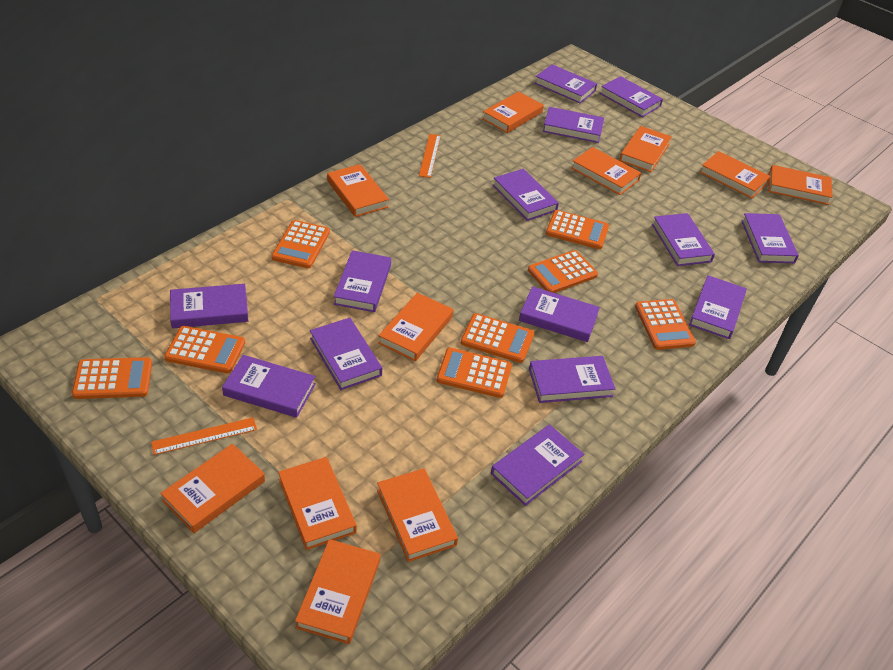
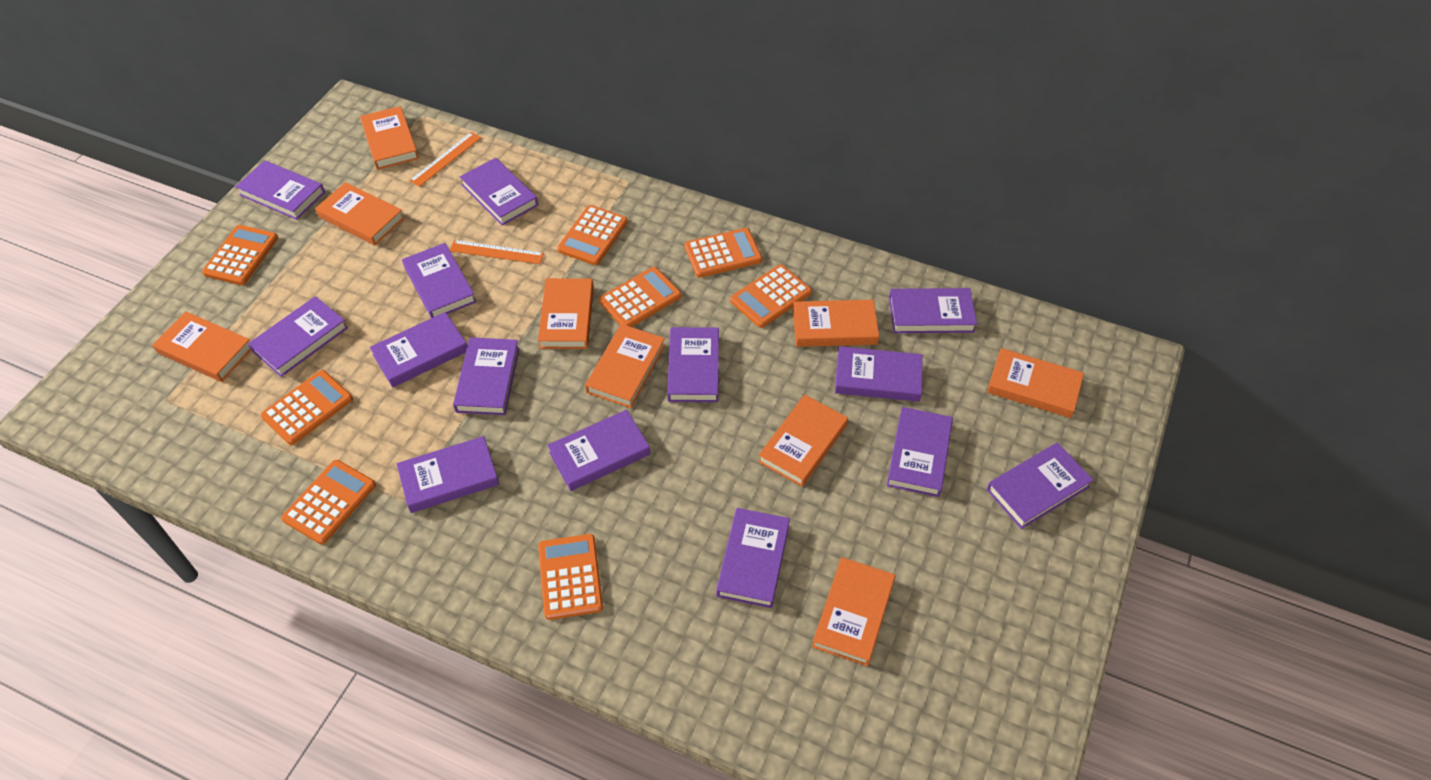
orange book: 11 -> 9

